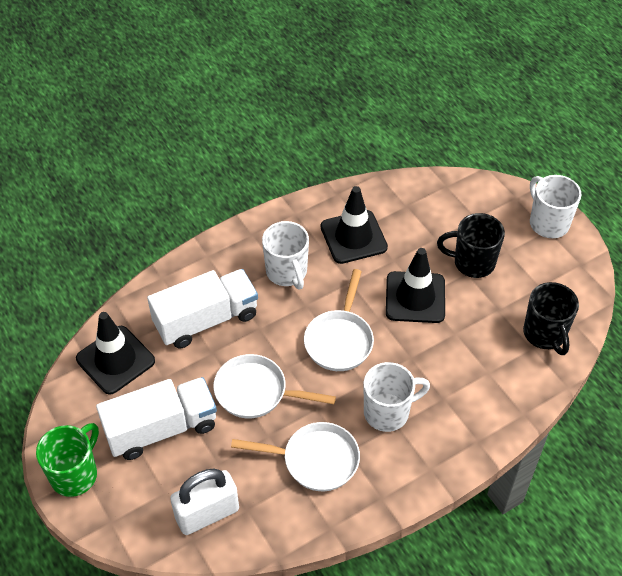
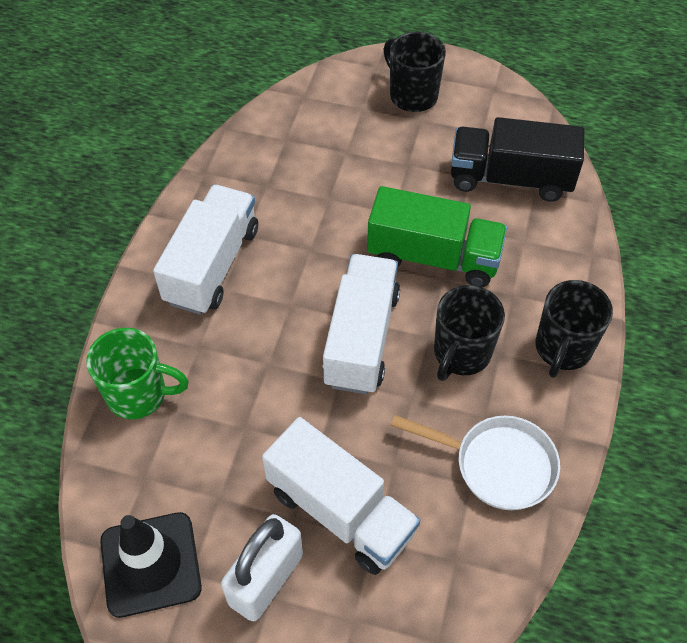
black mug: 2 -> 3
black traffic cone: 3 -> 1
black truck: 0 -> 1
green truck: 0 -> 1
white mug: 3 -> 0
white pan: 3 -> 1
white truck: 2 -> 3

